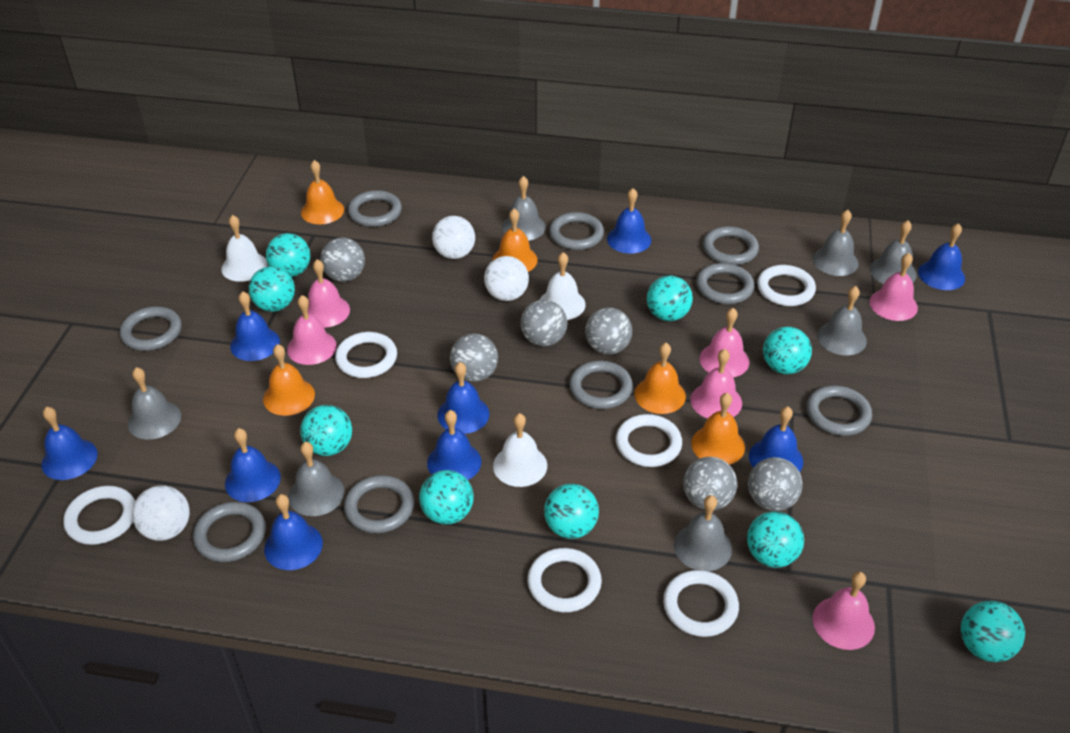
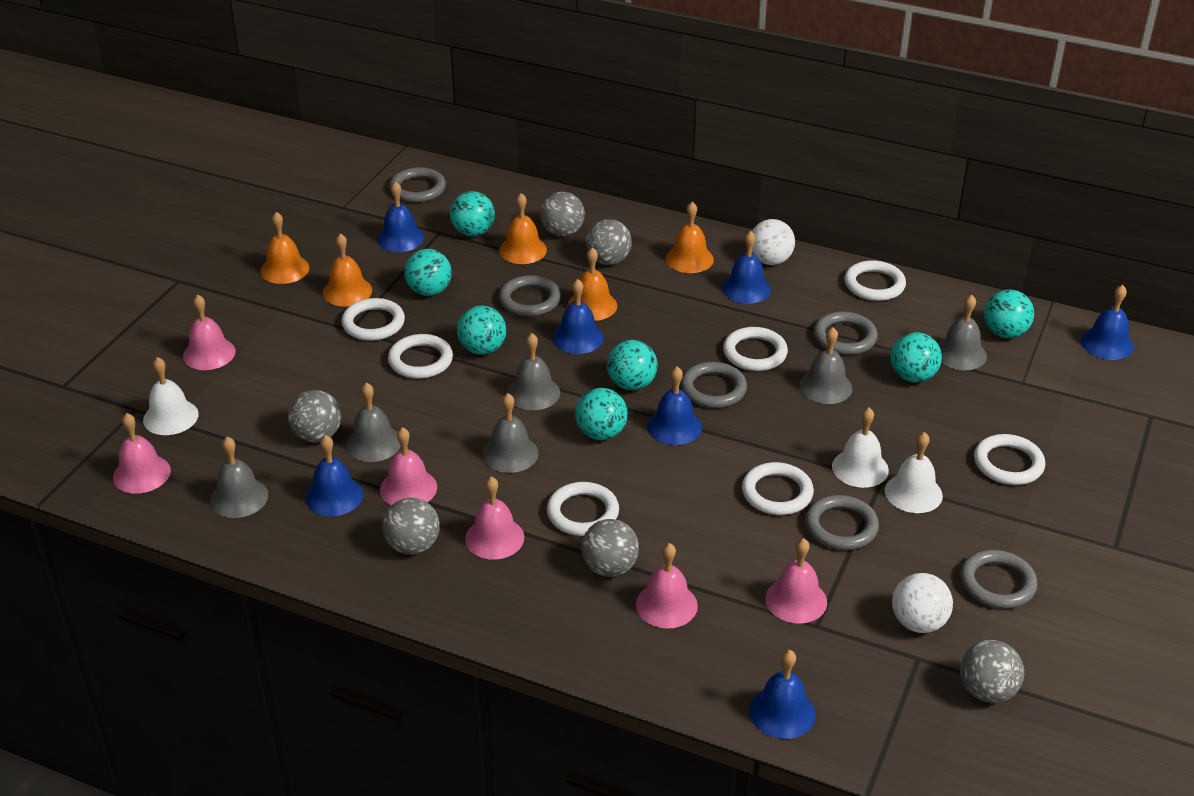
blue bell: 9 -> 7
grey bell: 7 -> 6
grey ring: 9 -> 6
turquoise ball: 9 -> 7
white ball: 3 -> 2
white ring: 6 -> 7

